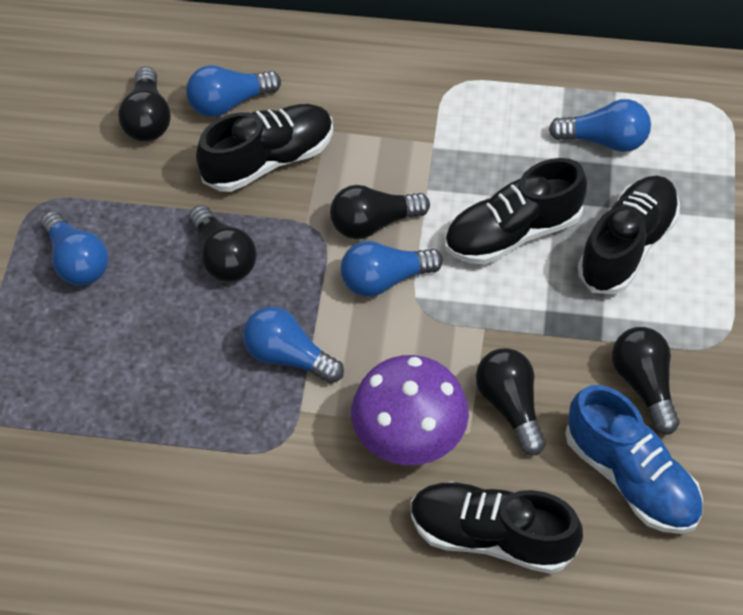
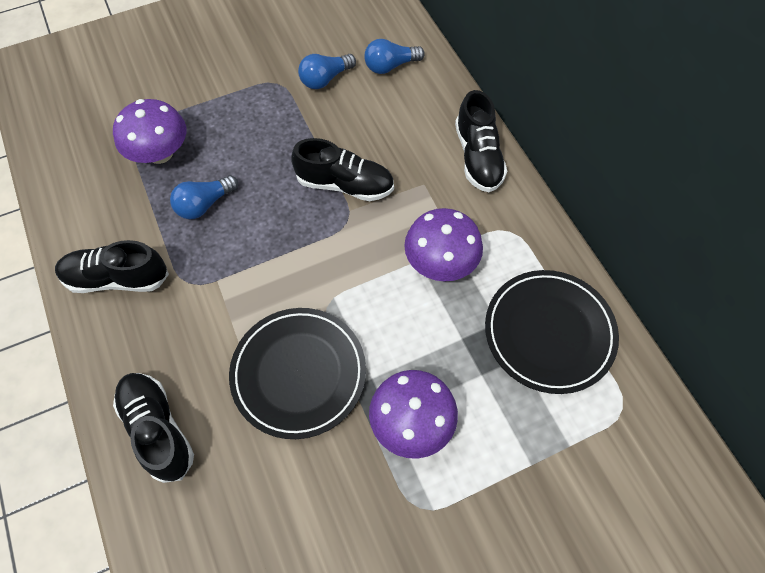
black light bulb: 5 -> 0
black plate: 0 -> 2
blue light bulb: 5 -> 3
blue shoe: 1 -> 0
purple mushroom: 1 -> 3

